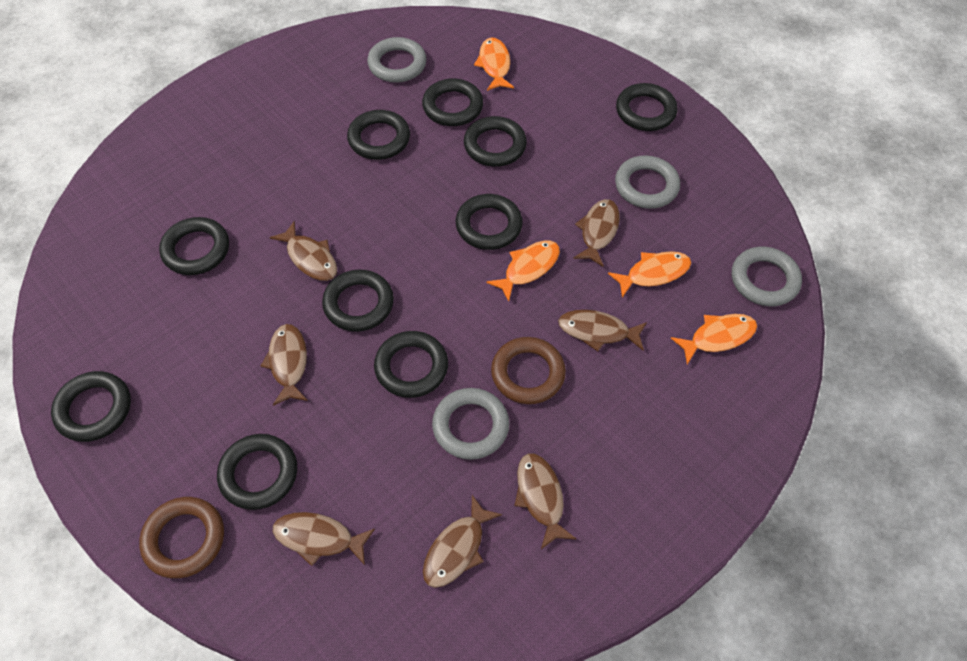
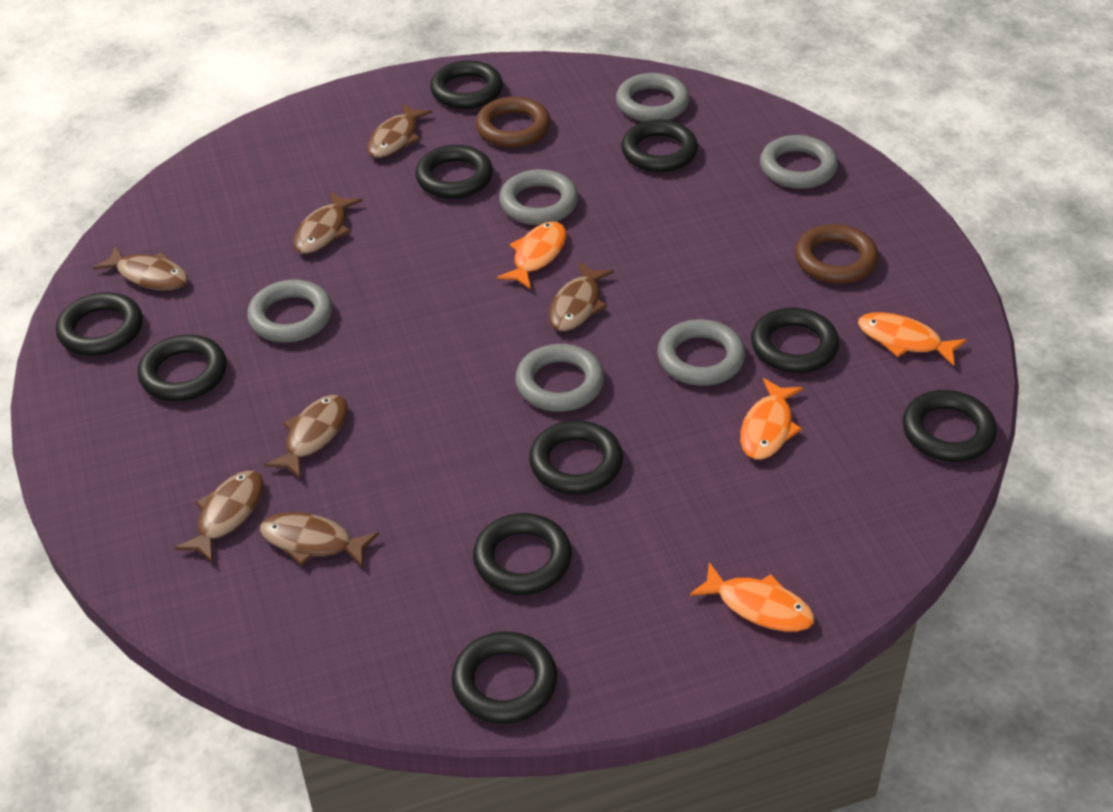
grey ring: 4 -> 6

